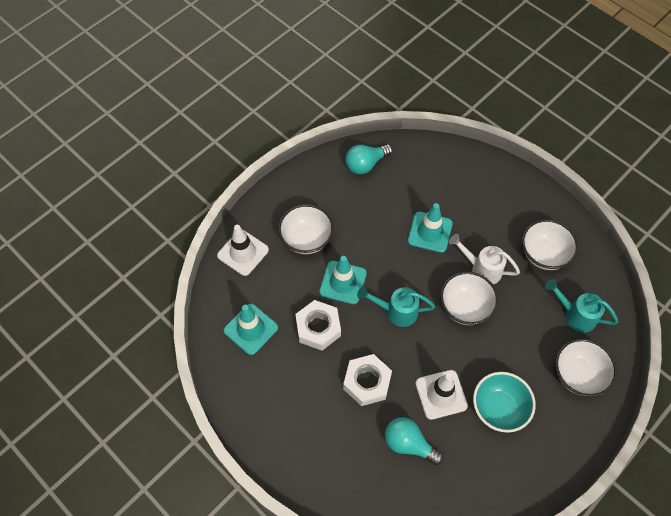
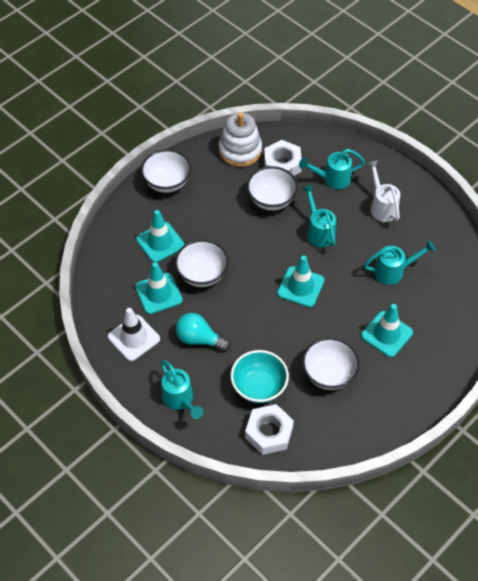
turquoise light bulb: 2 -> 1
turquoise traffic cone: 3 -> 4
turquoise watering can: 2 -> 4
white stacking toy: 0 -> 1
white traffic cone: 2 -> 1

